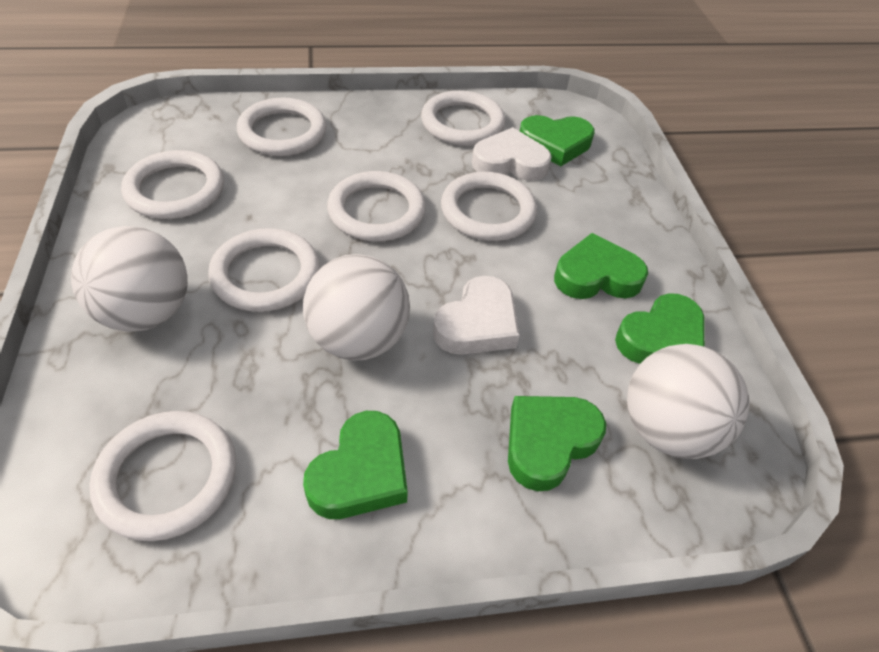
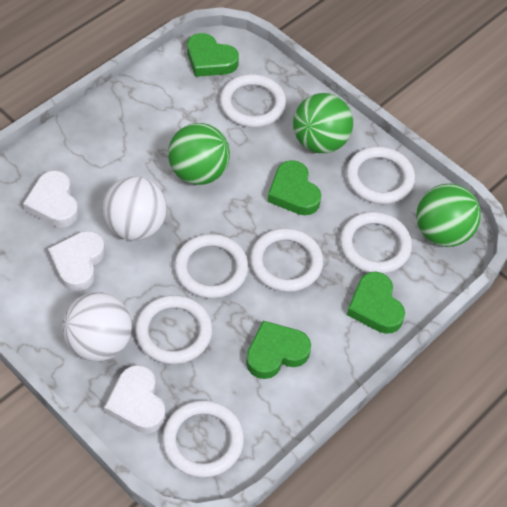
green ball: 0 -> 3
green heart: 5 -> 4
white ball: 3 -> 2
white heart: 2 -> 3

